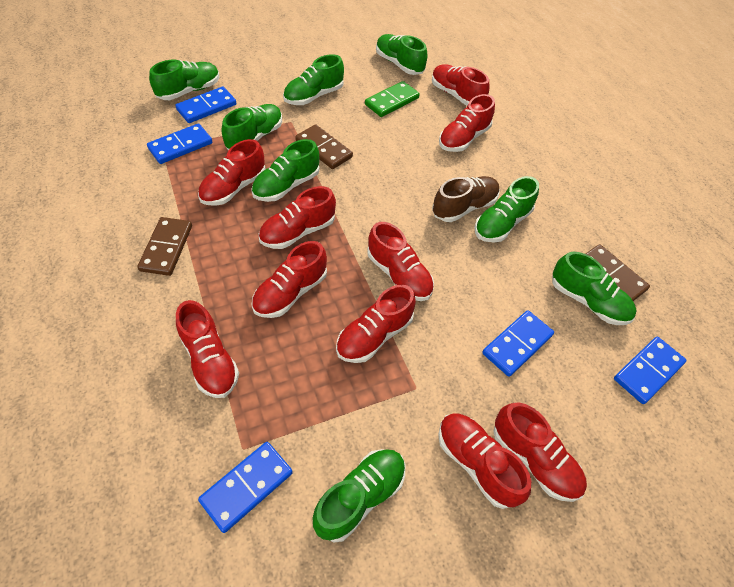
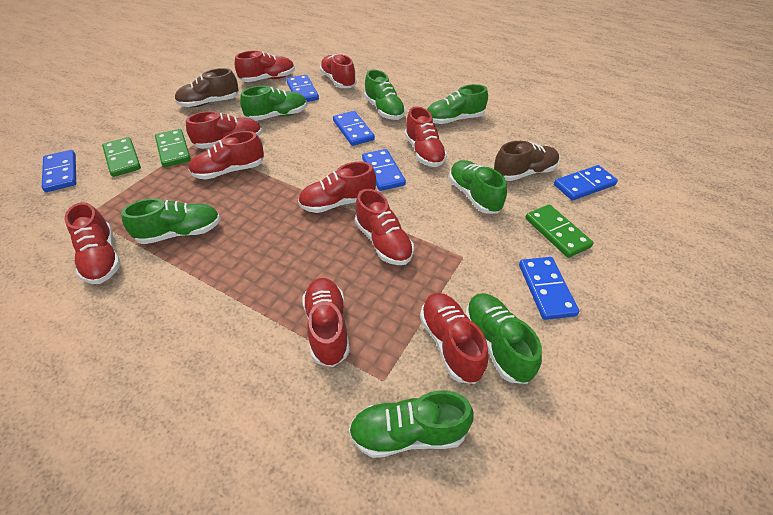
blue domino: 5 -> 6
brown domino: 3 -> 0
brown shoe: 1 -> 2
green domino: 1 -> 3
green shoe: 8 -> 7

